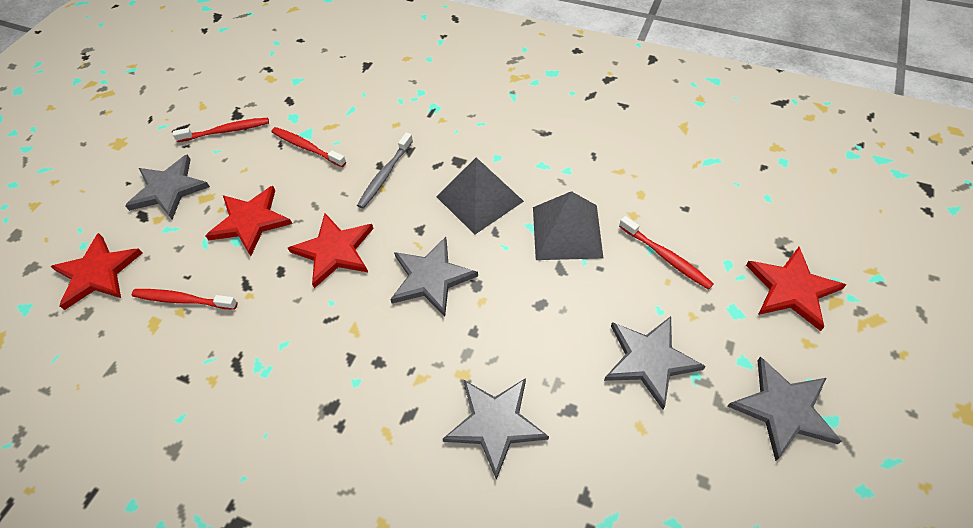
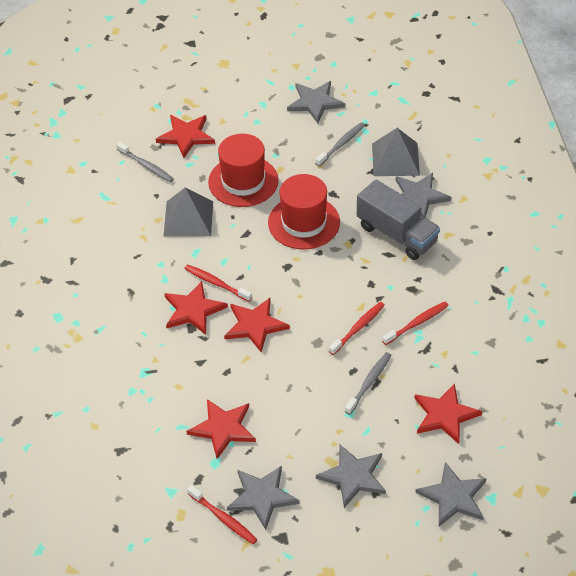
grey toothbrush: 1 -> 3
grey truck: 0 -> 1
red hat: 0 -> 2
red star: 4 -> 5

